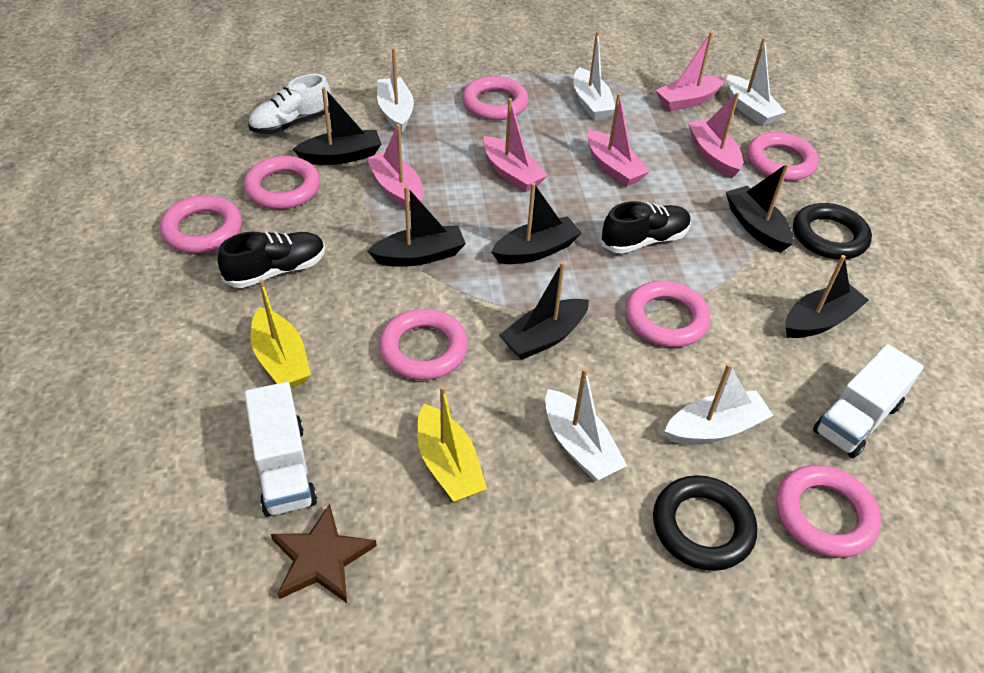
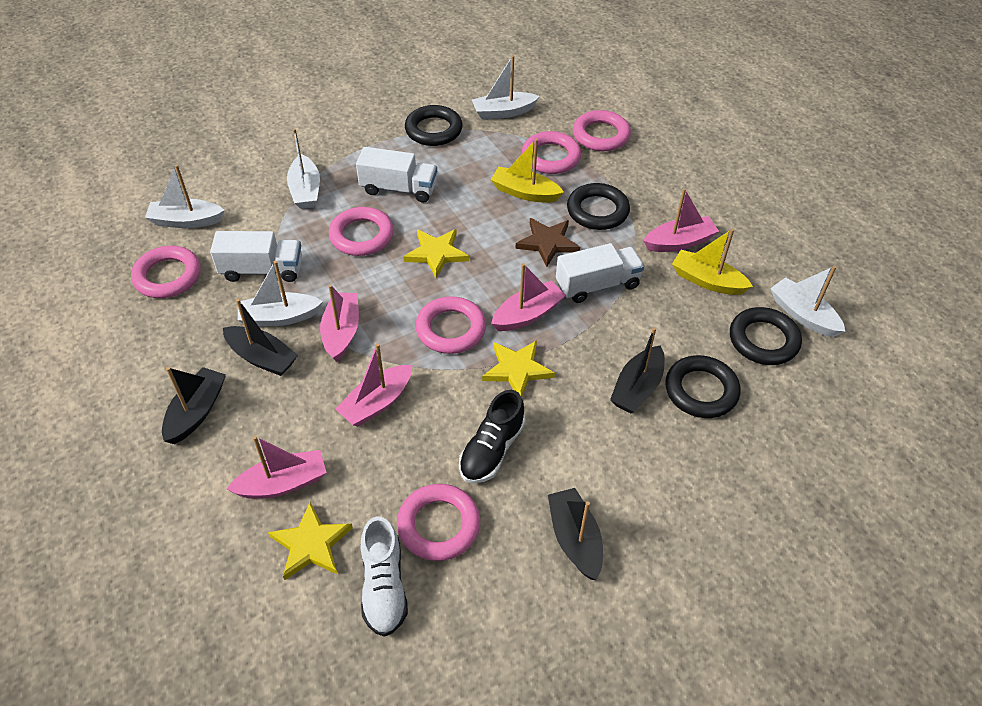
black boat: 6 -> 4
black ring: 2 -> 4
black shoe: 2 -> 1
pink ring: 7 -> 6
white truck: 2 -> 3
yellow star: 0 -> 3

